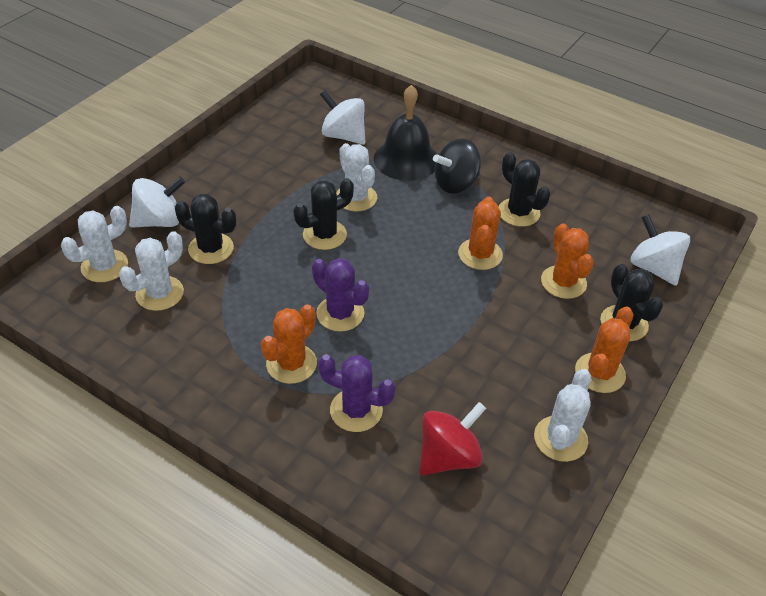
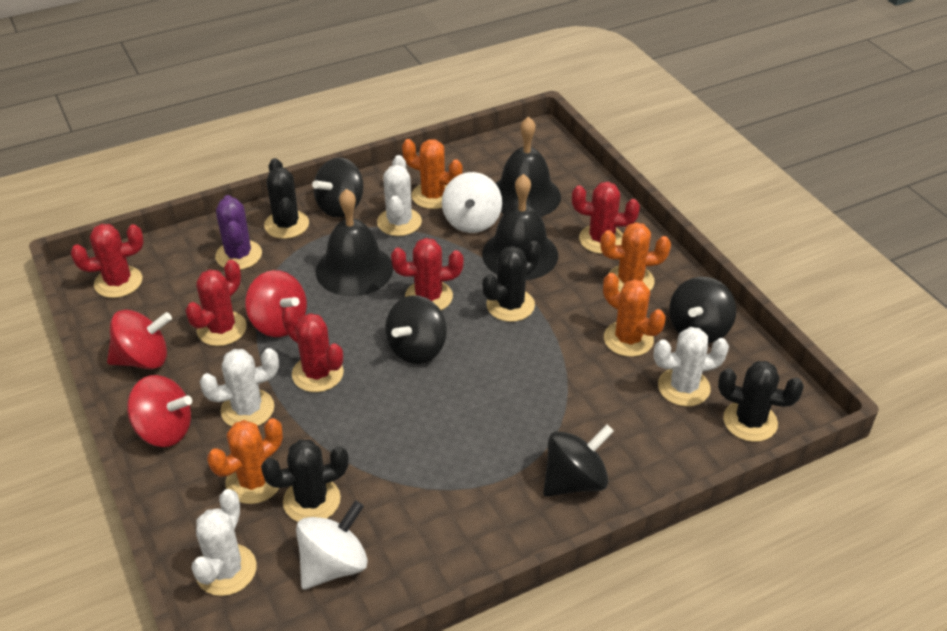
black bell: 1 -> 3
black spinning top: 1 -> 4
purple cactus: 2 -> 1
red cactus: 0 -> 5
red spinning top: 1 -> 3
white spinning top: 3 -> 2

